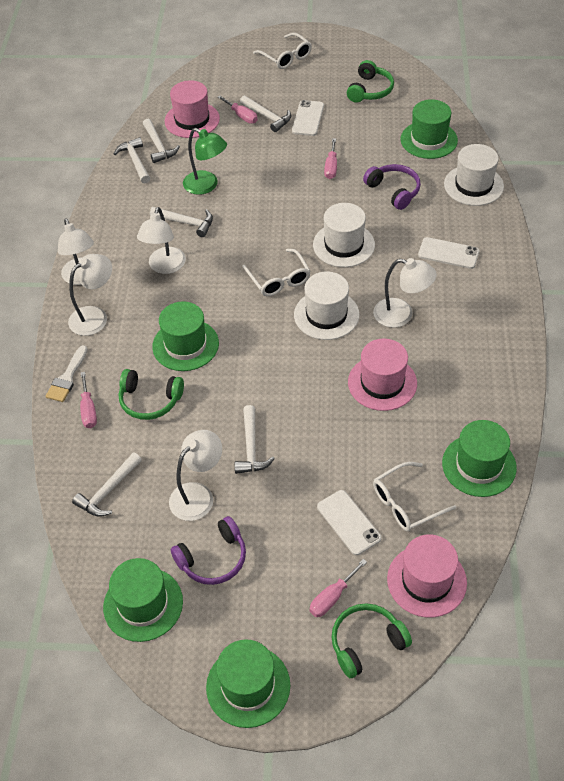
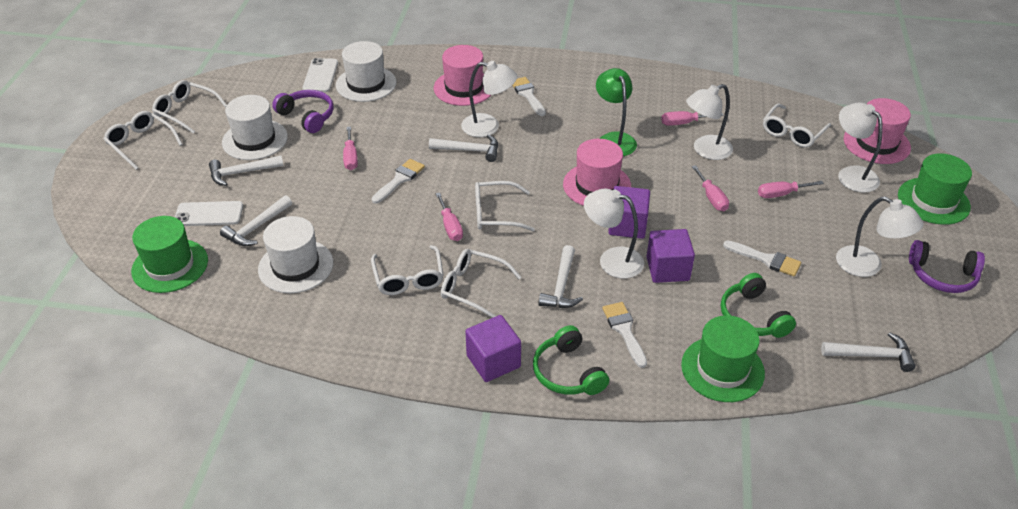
green hat: 5 -> 3
green headphones: 3 -> 2
pink screwdriver: 4 -> 5
purple cube: 0 -> 3
white brush: 1 -> 4
white glasses: 3 -> 6
white hammer: 6 -> 5
white phone: 3 -> 2

